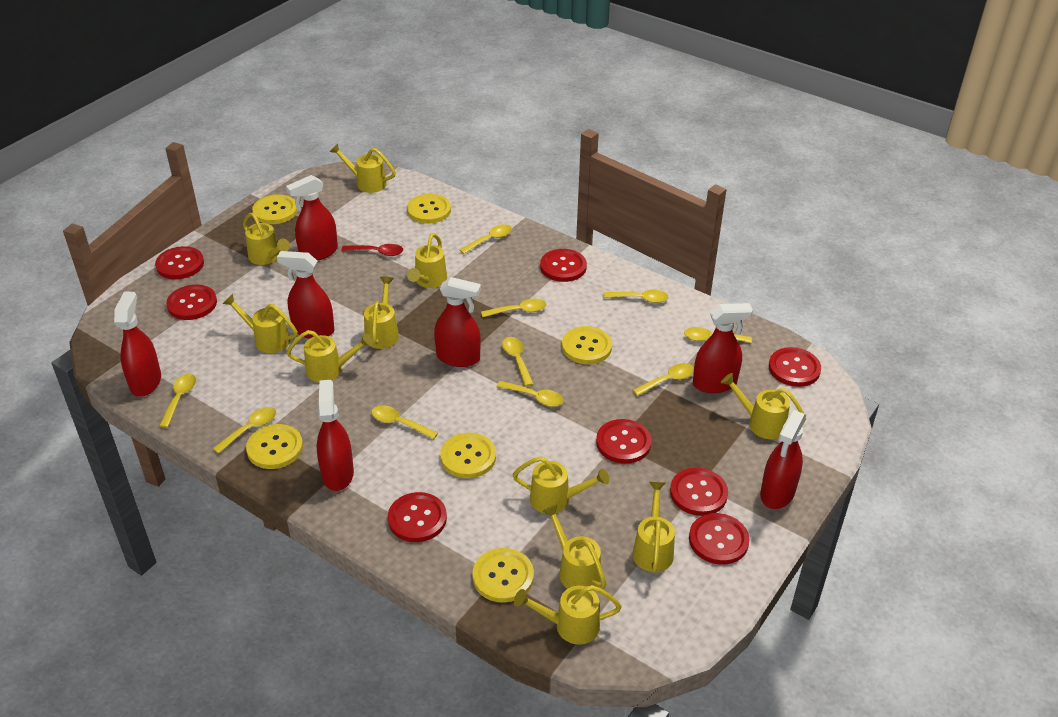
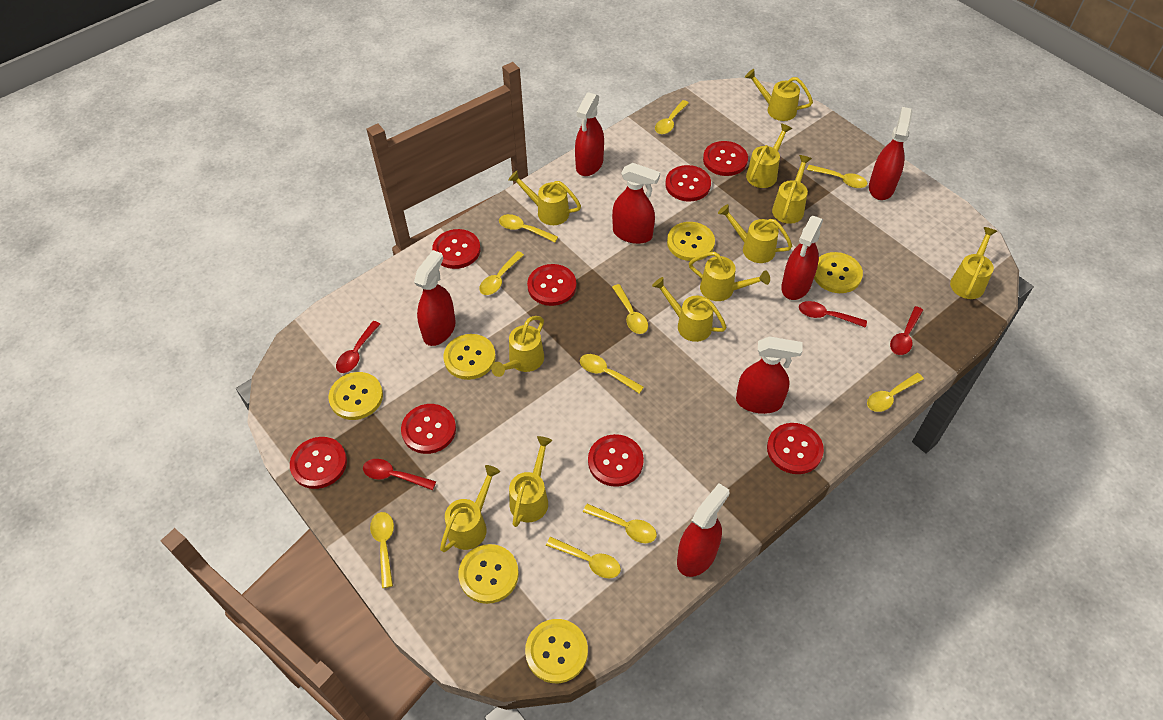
red spoon: 1 -> 4

